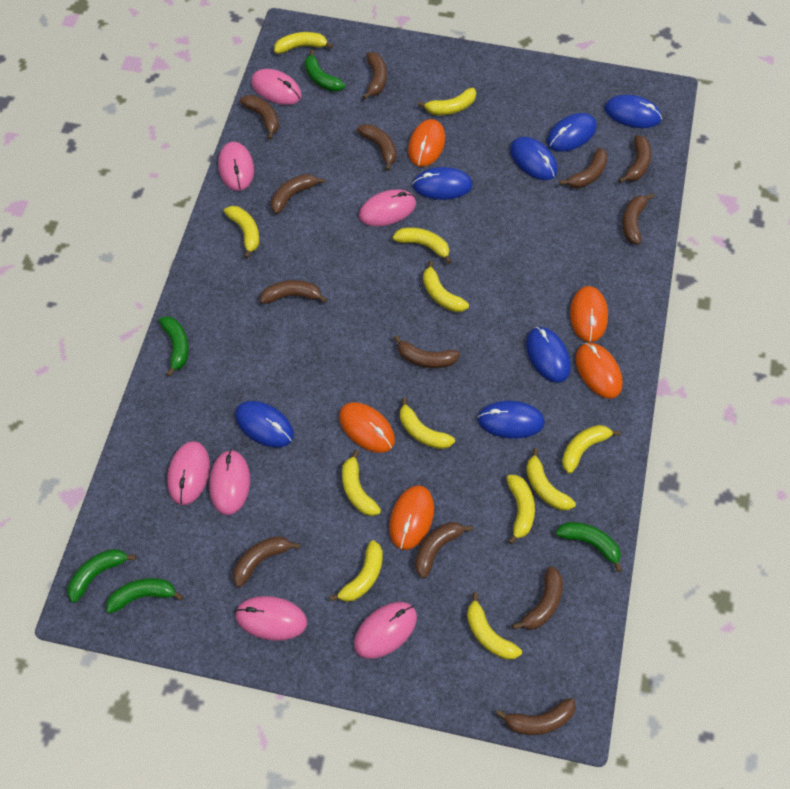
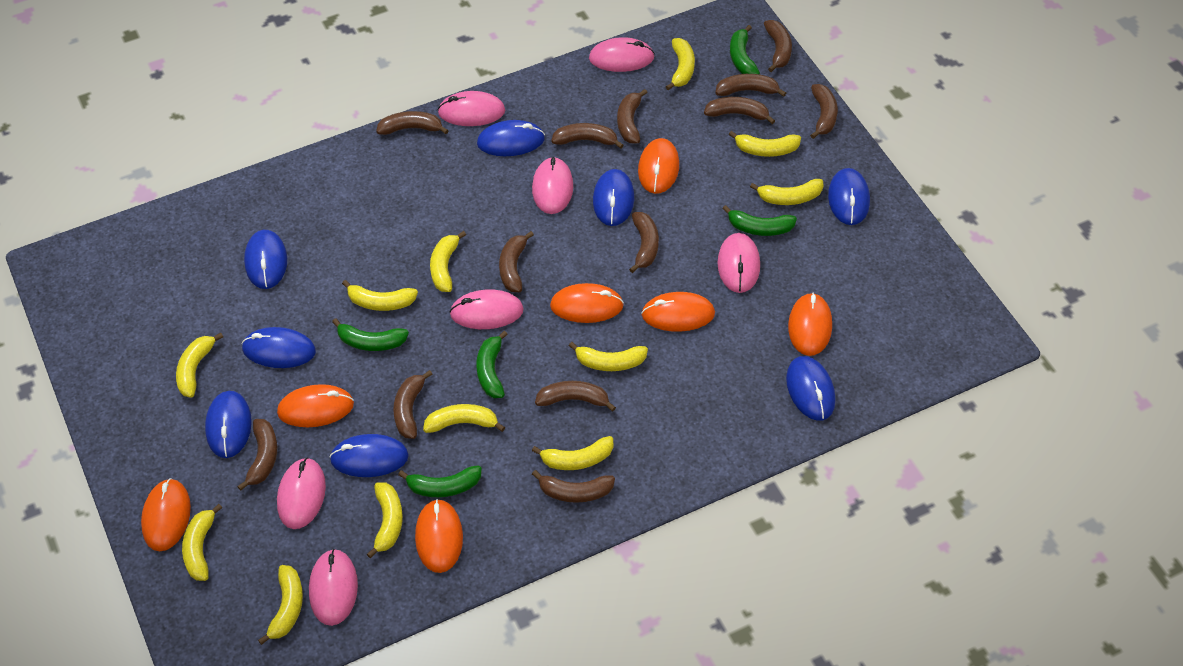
blue mouse: 7 -> 8
orange mouse: 5 -> 7

